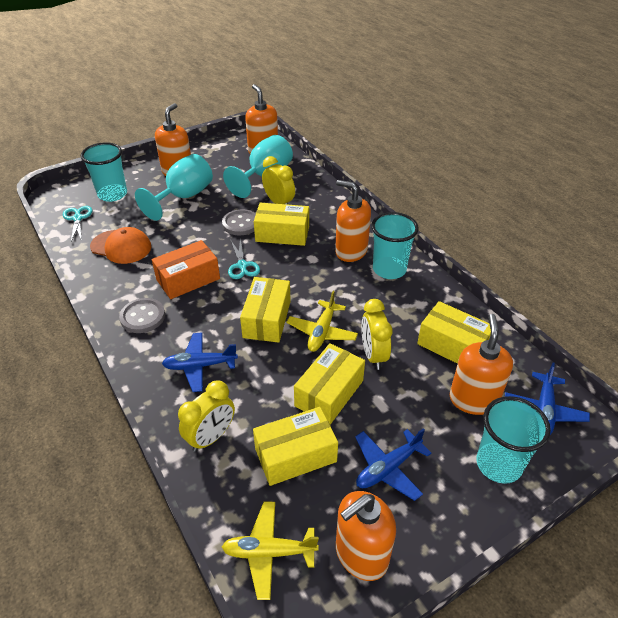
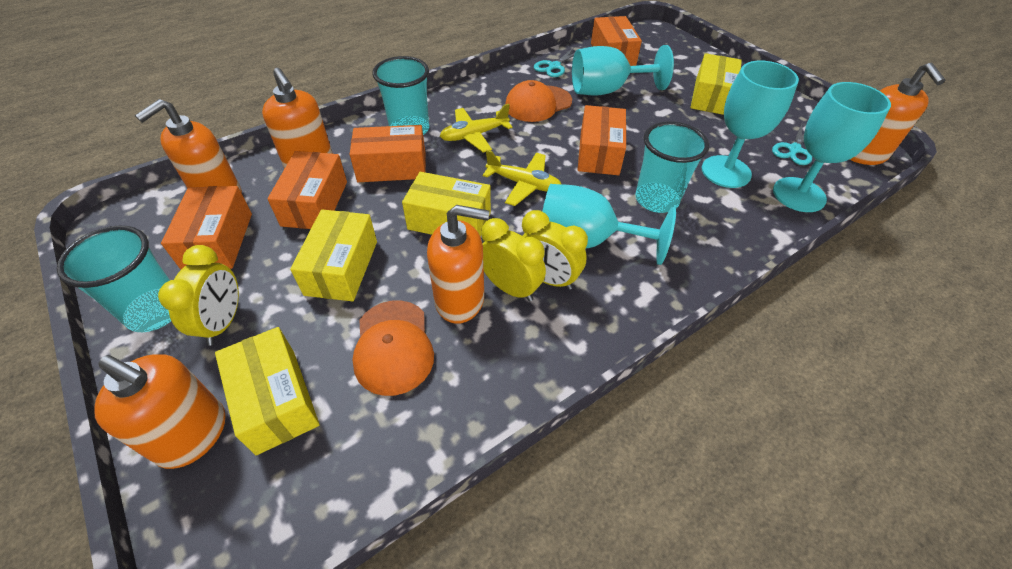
blue plane: 3 -> 0
grey button: 2 -> 0
orange box: 1 -> 5
orange cap: 1 -> 2
turquoise goblet: 2 -> 4
yellow box: 5 -> 4

